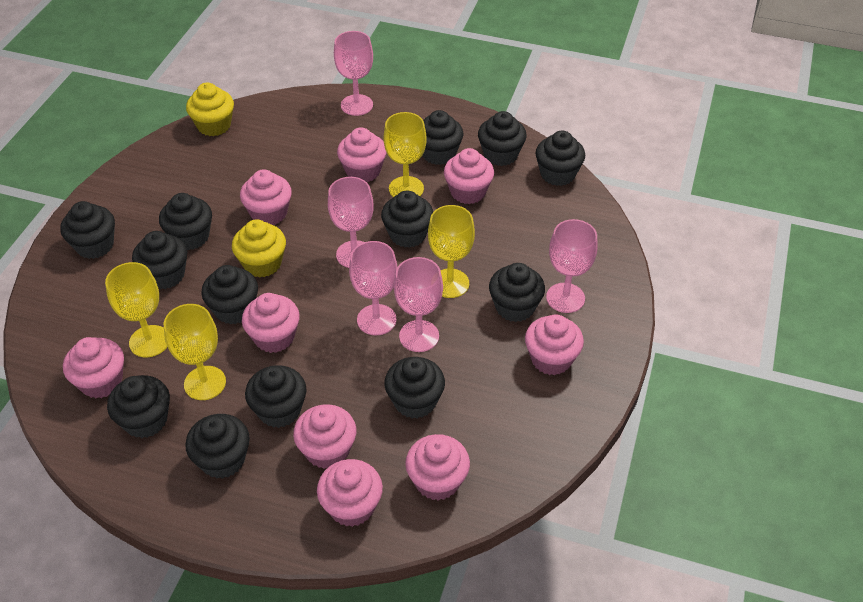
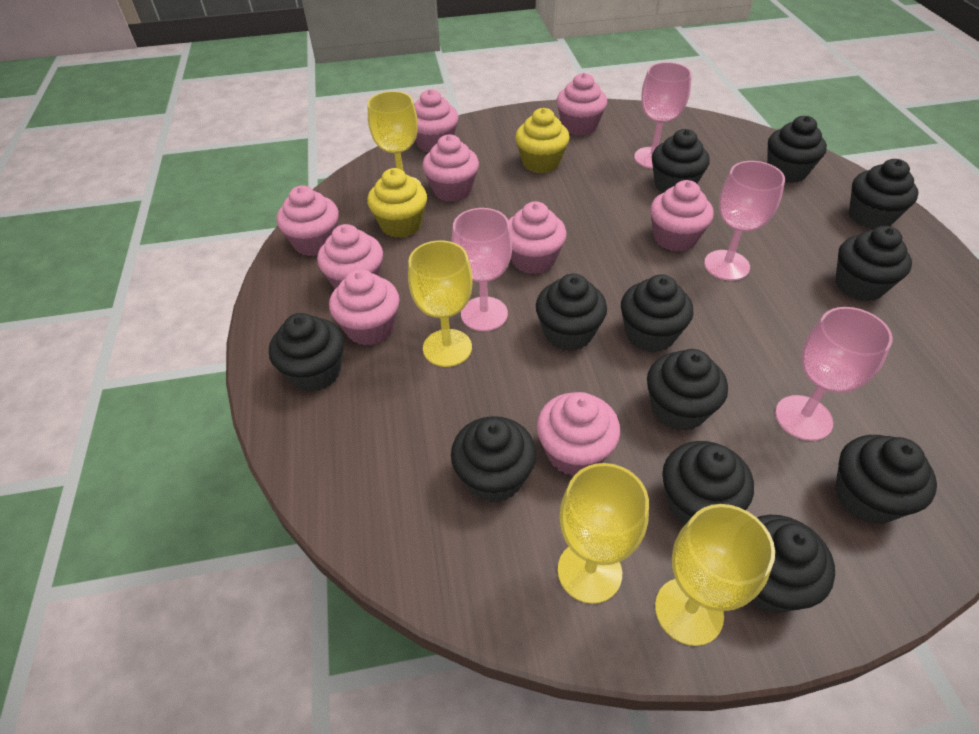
black cupcake: 13 -> 12
pink goblet: 5 -> 4

